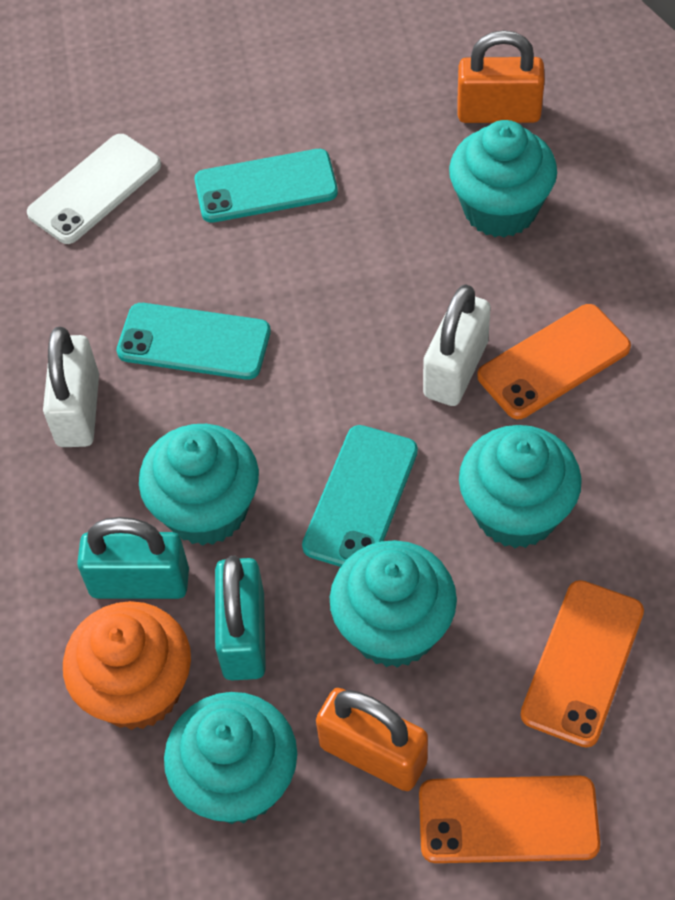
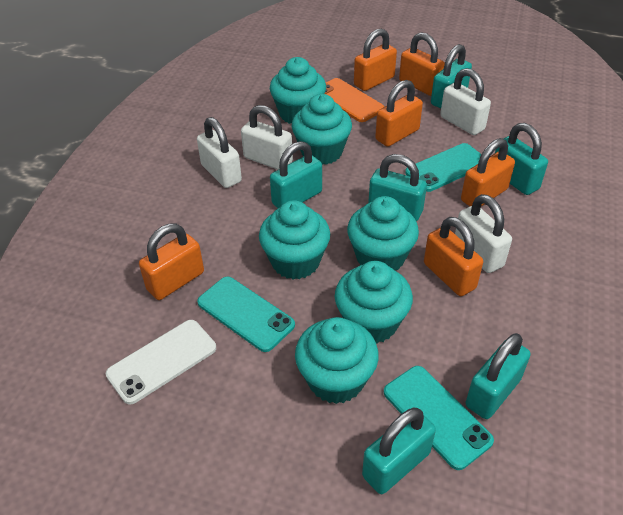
orange cupcake: 1 -> 0
orange padlock: 2 -> 6
orange phone: 3 -> 1
turquoise cupcake: 5 -> 6
turquoise padlock: 2 -> 6
white padlock: 2 -> 4

